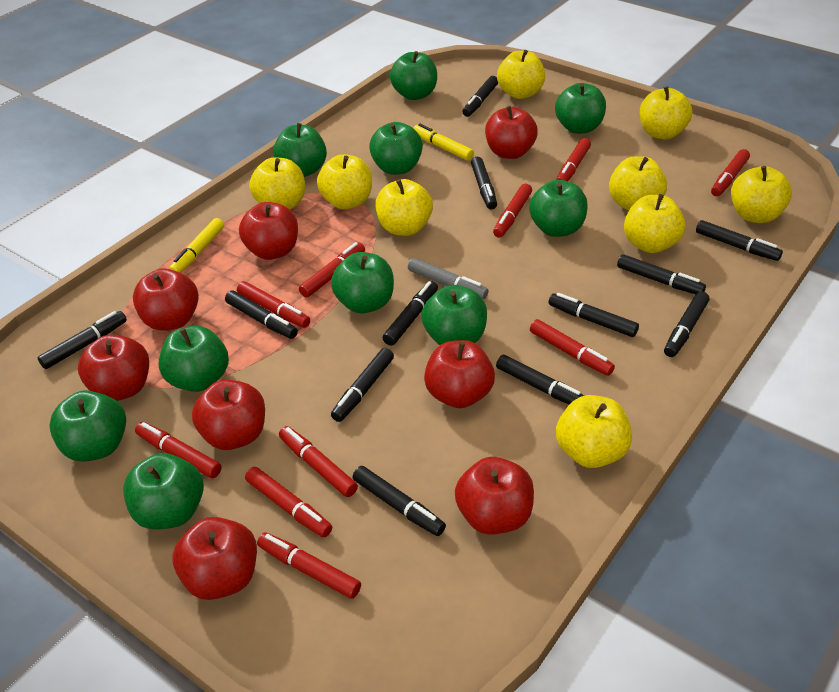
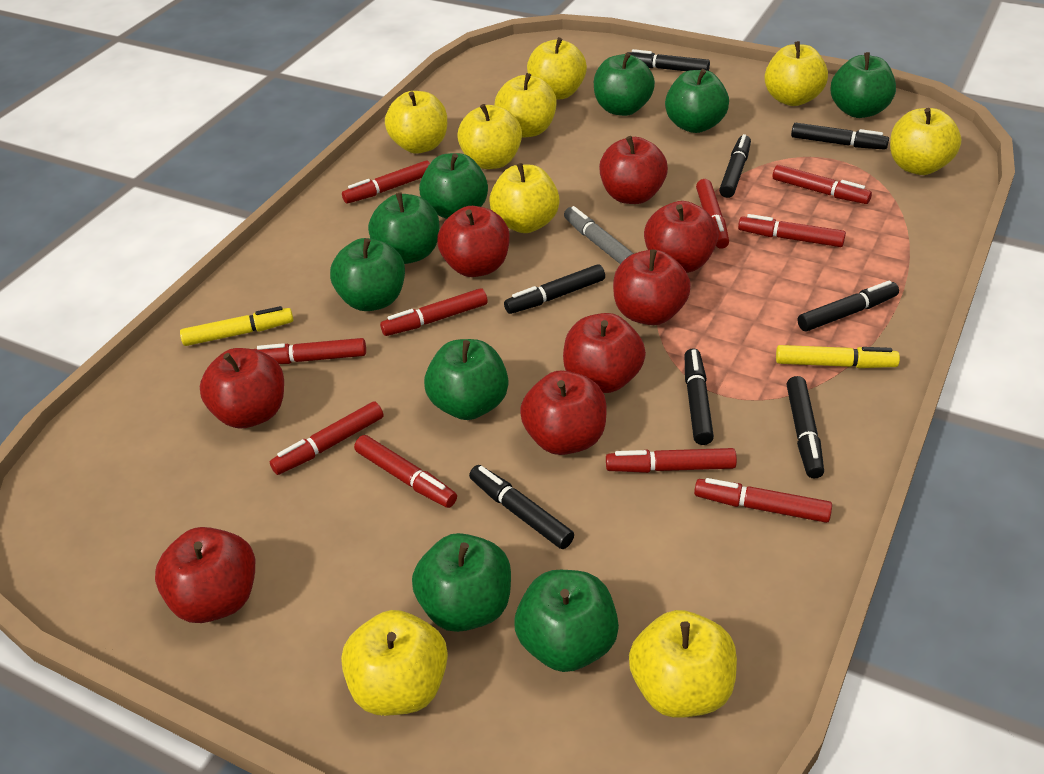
black marker: 12 -> 8
green apple: 10 -> 9

